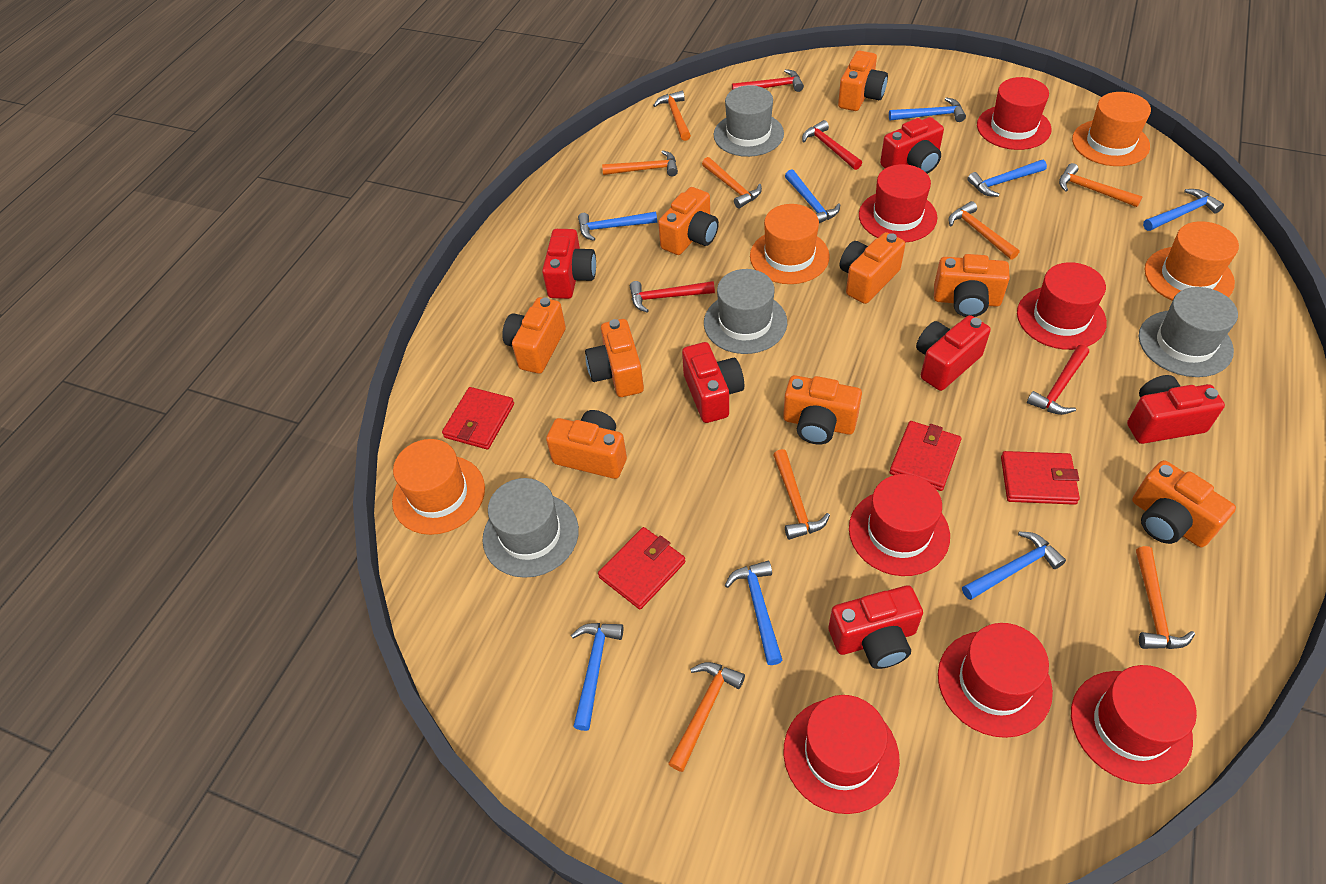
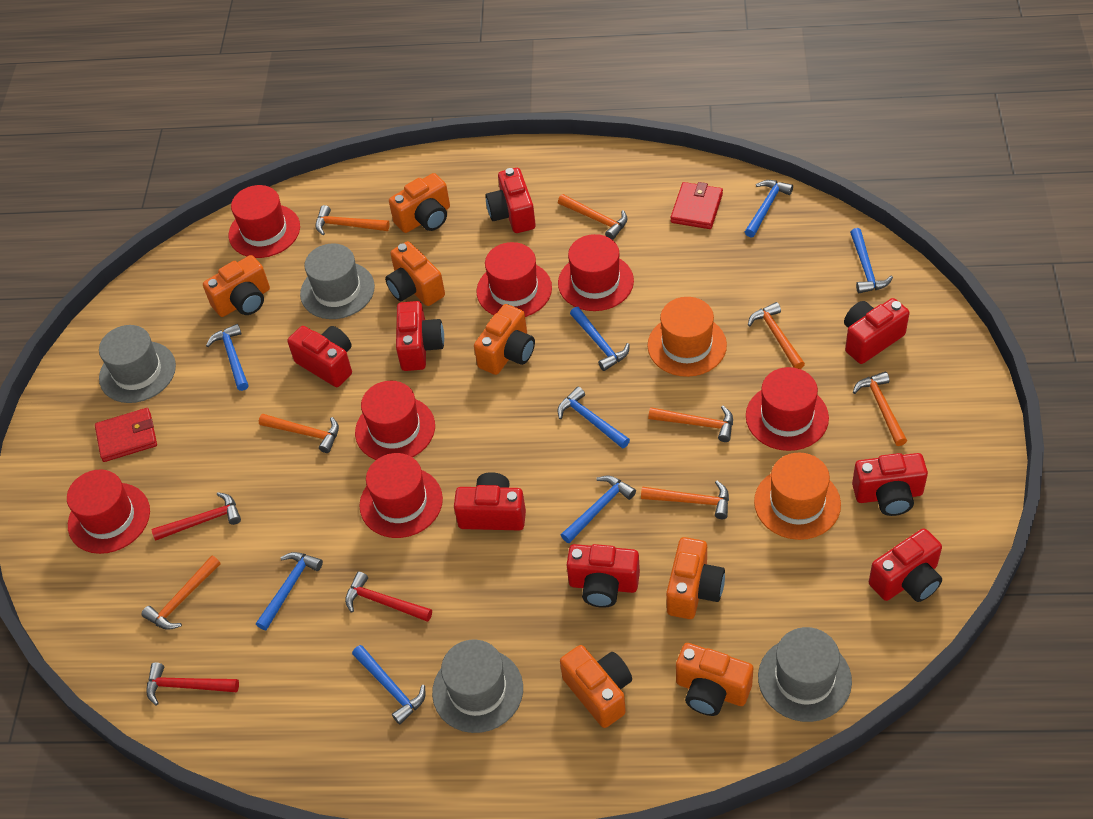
orange camera: 9 -> 7
orange hat: 4 -> 2
red camera: 6 -> 8
red hammer: 4 -> 3
red wallet: 4 -> 2

